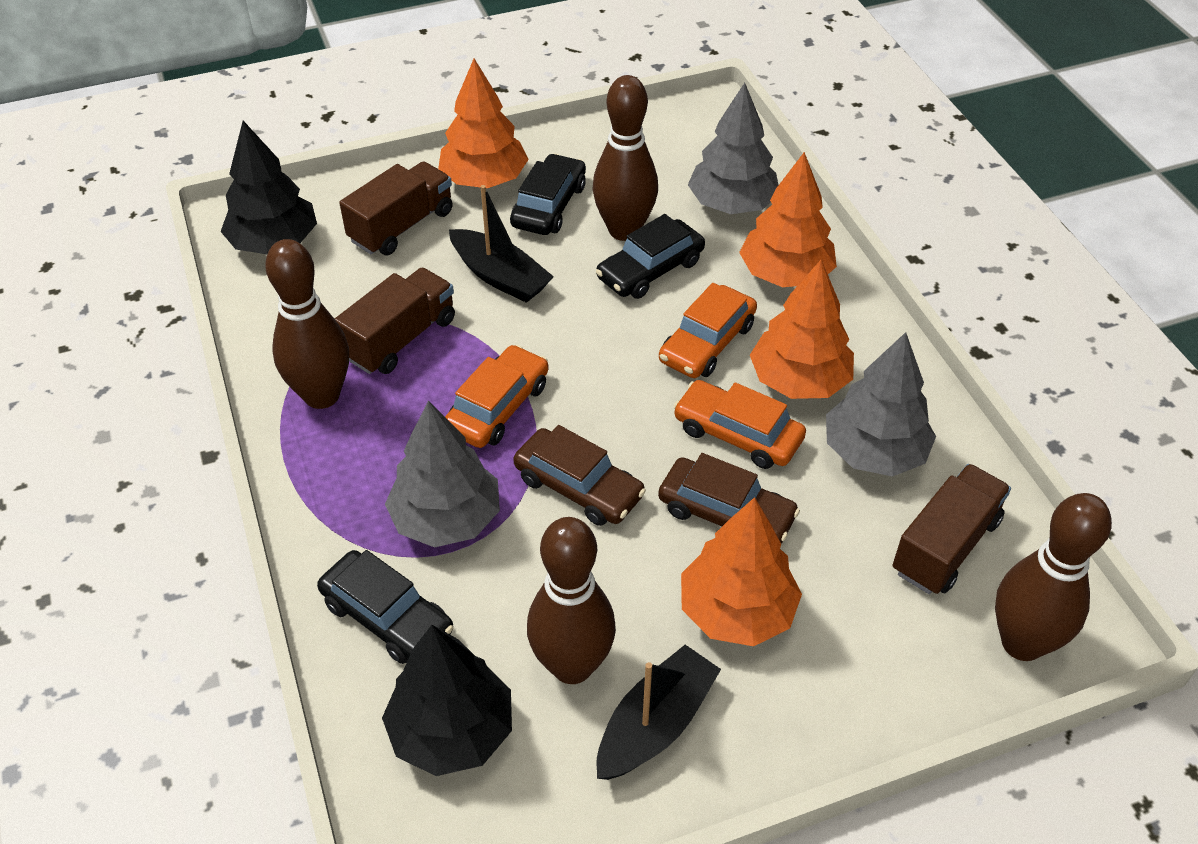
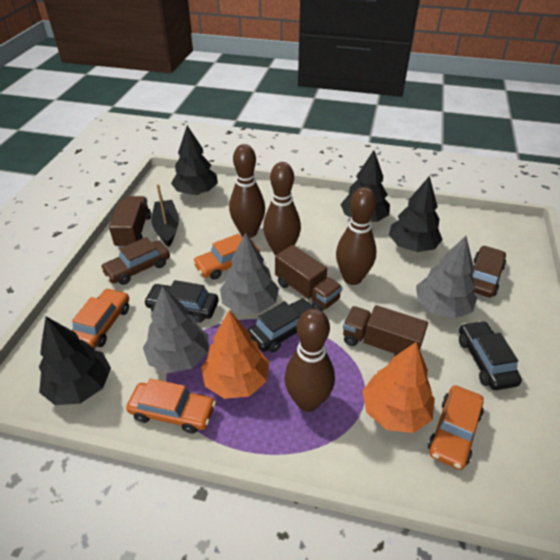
black boat: 2 -> 1
black tree: 2 -> 4
orange car: 3 -> 4
orange tree: 4 -> 2

